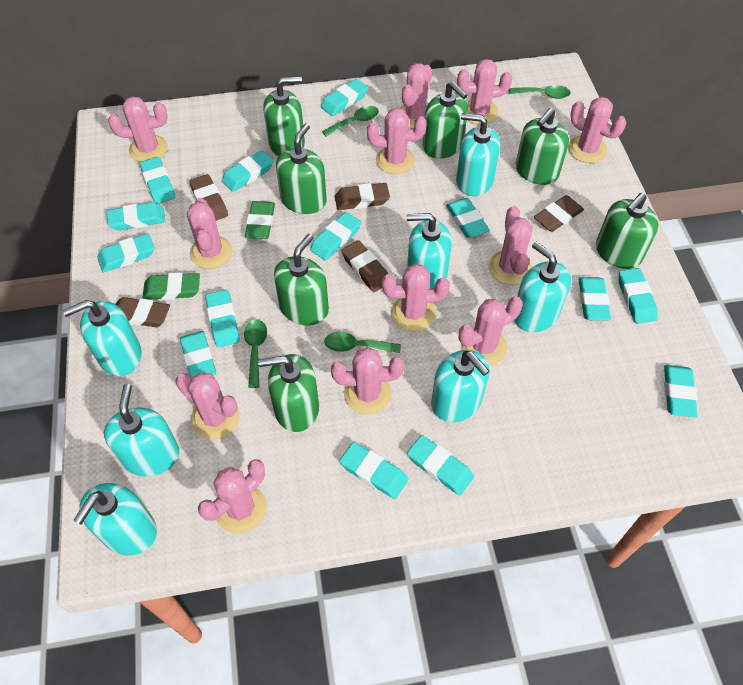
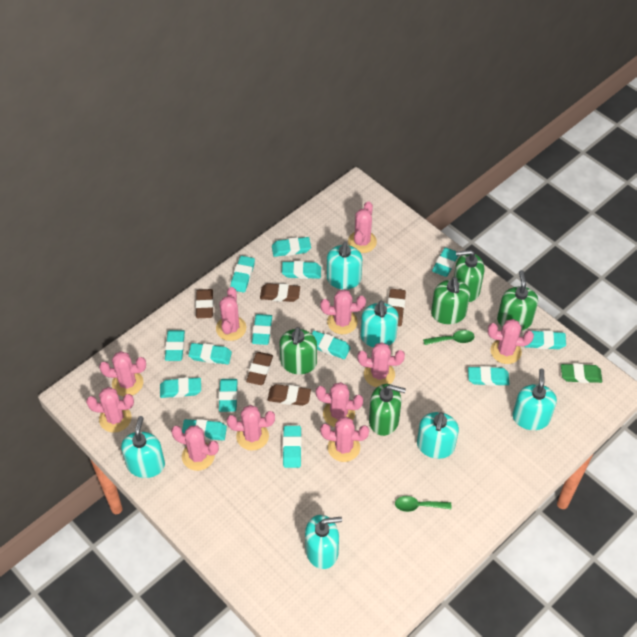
green eraser: 2 -> 1
green soap dispenser: 7 -> 5
green spoon: 4 -> 2
pink cactus: 12 -> 11
turquoise soap dispenser: 7 -> 6

